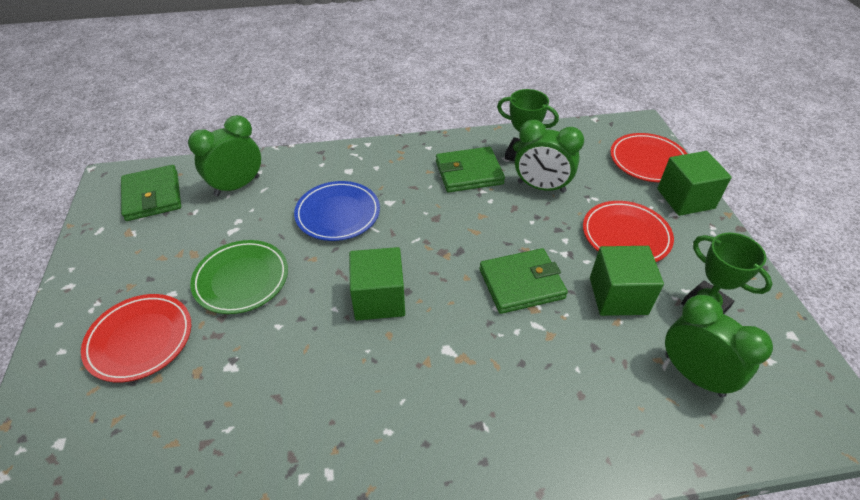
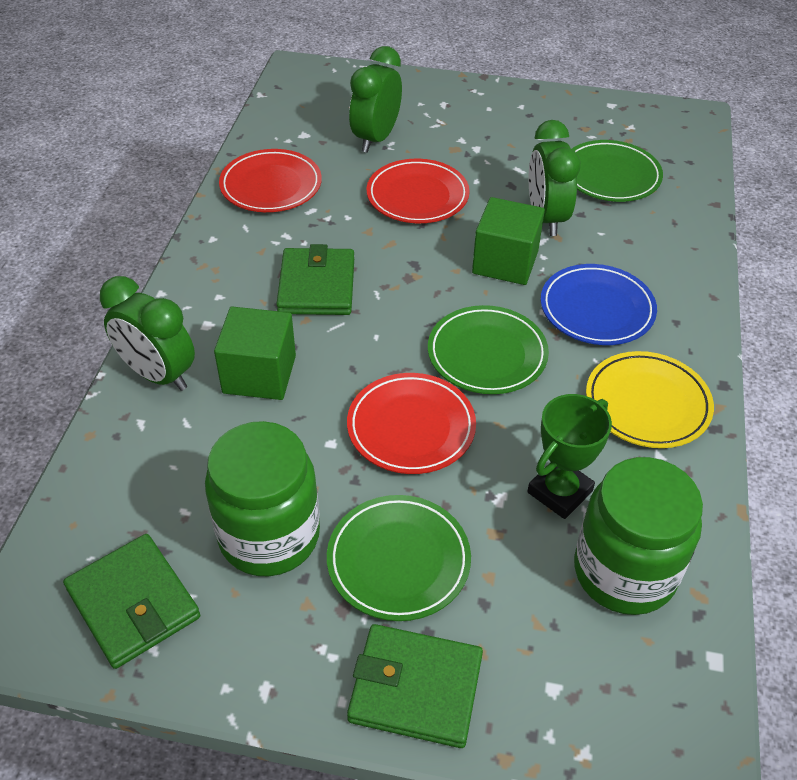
green cube: 3 -> 2
green jar: 0 -> 2
green plate: 1 -> 3
green trophy: 2 -> 1
yellow plate: 0 -> 1

